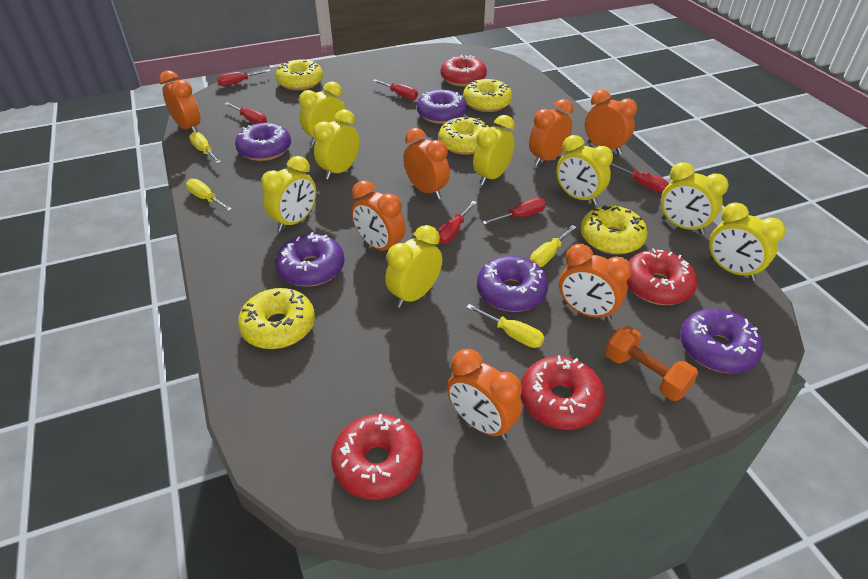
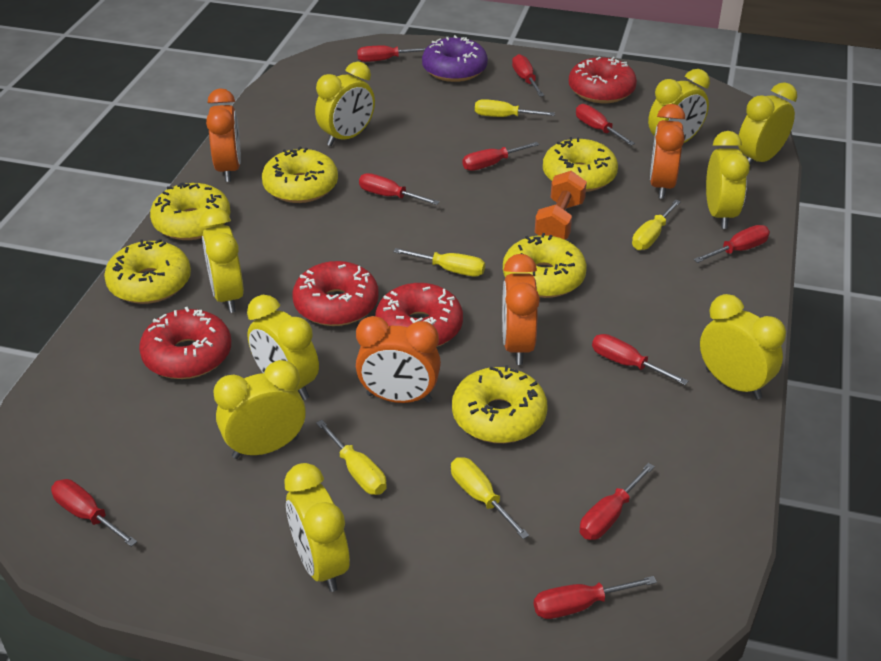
orange clock: 7 -> 4
purple donut: 5 -> 1
red screwdriver: 6 -> 10
yellow clock: 8 -> 9
yellow donut: 5 -> 6
yellow screwdriver: 4 -> 5

